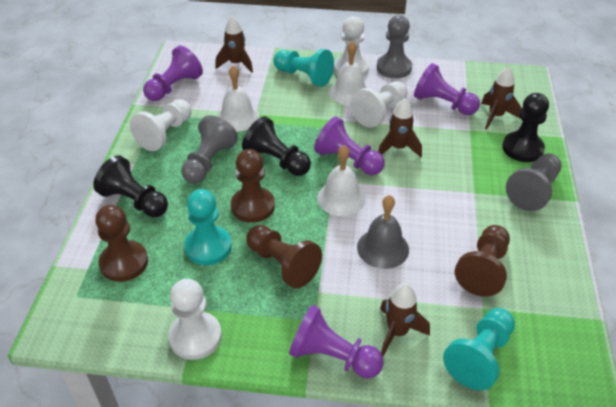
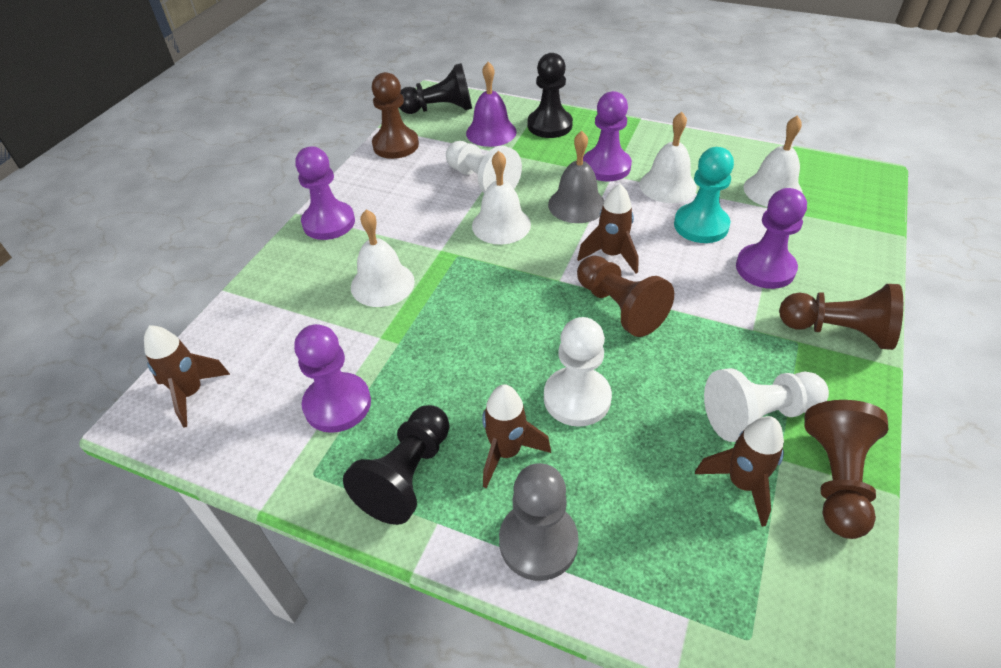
grey pawn: 3 -> 1
purple bell: 0 -> 1
turquoise pawn: 3 -> 1
white bell: 3 -> 4
white pawn: 4 -> 3

